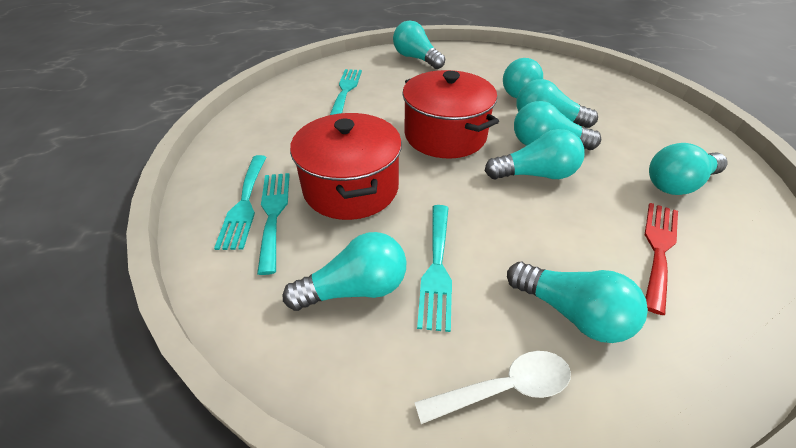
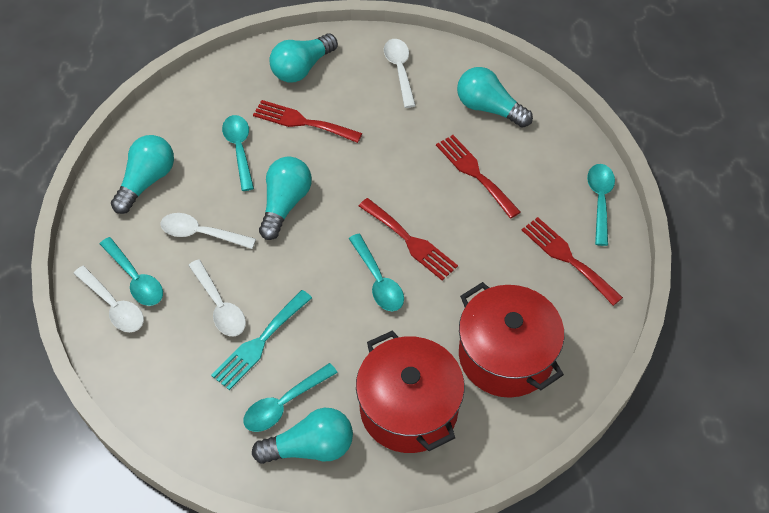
red fork: 1 -> 4
turquoise fork: 4 -> 1
turquoise light bulb: 8 -> 5
turquoise spoon: 0 -> 5
white spoon: 1 -> 4

